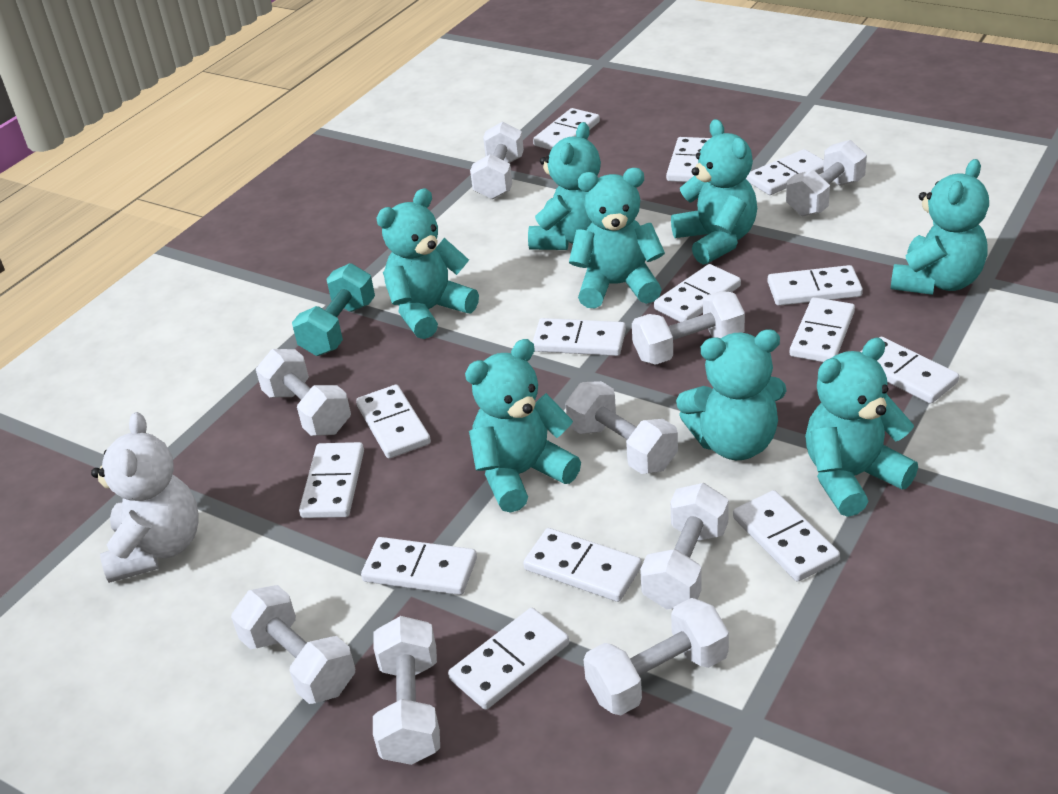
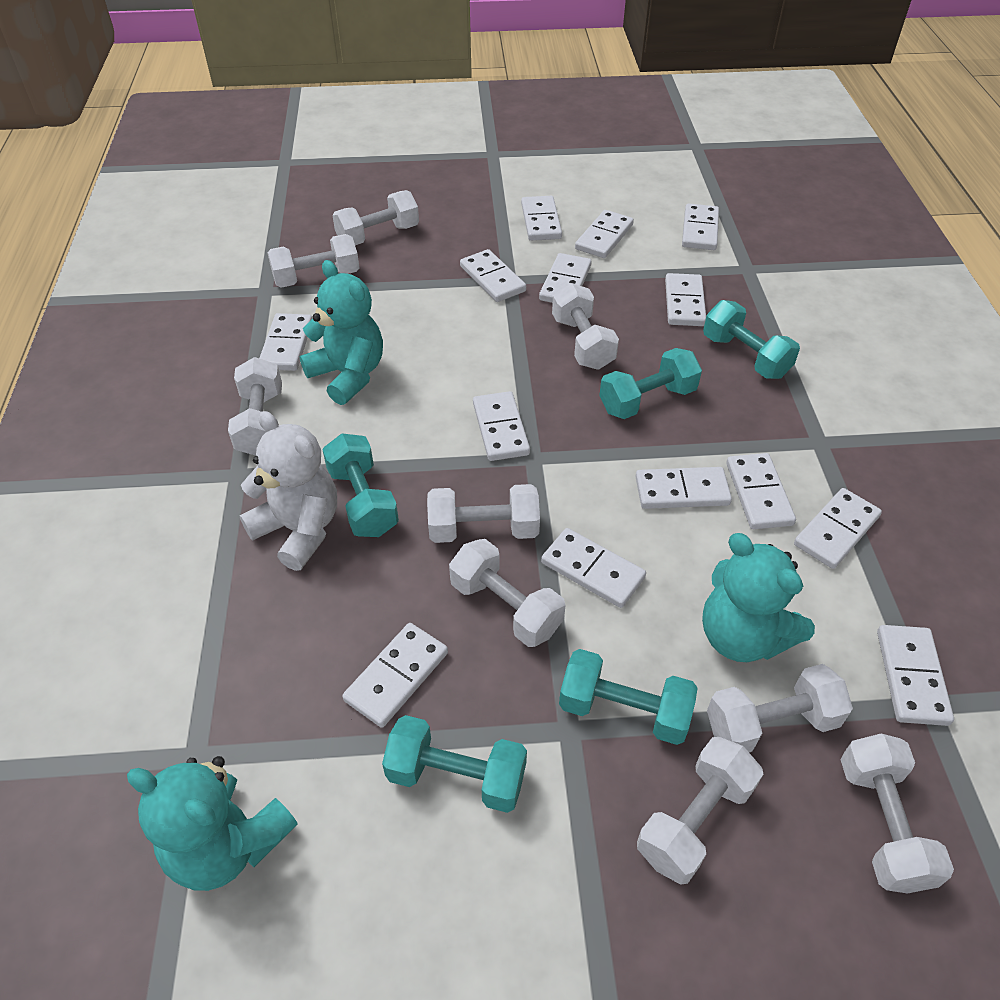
turquoise dumbbell: 1 -> 5
turquoise teddy bear: 8 -> 3

